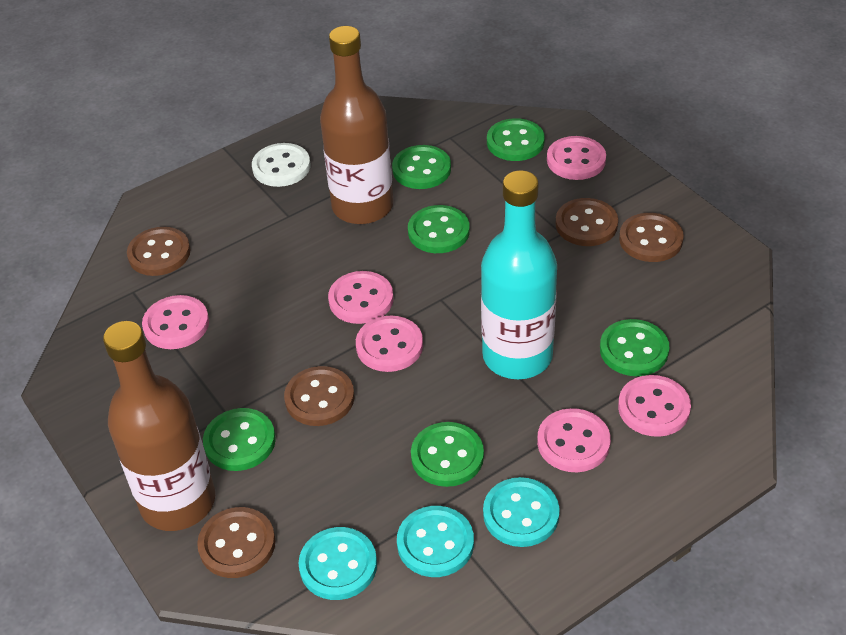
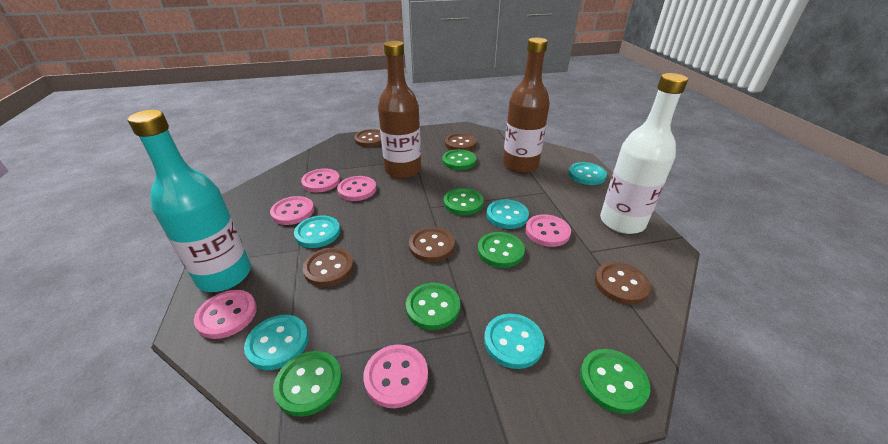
turquoise button: 3 -> 5
white bottle: 0 -> 1
white button: 1 -> 0

